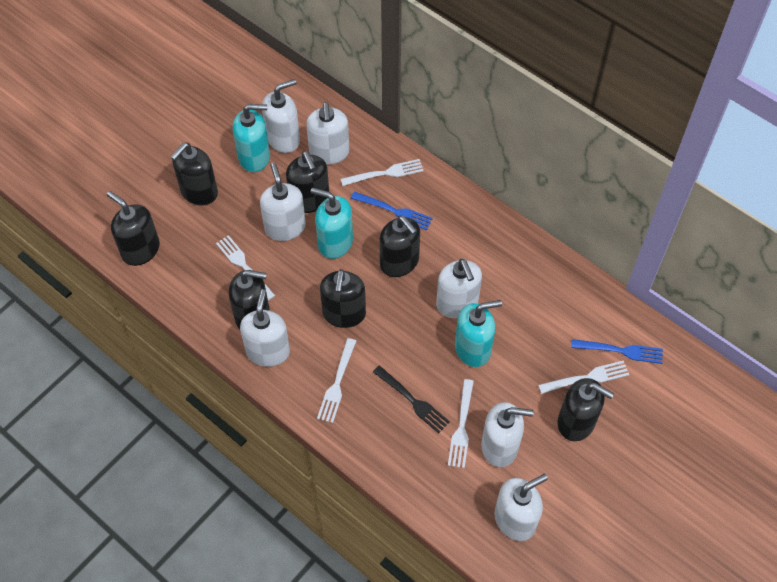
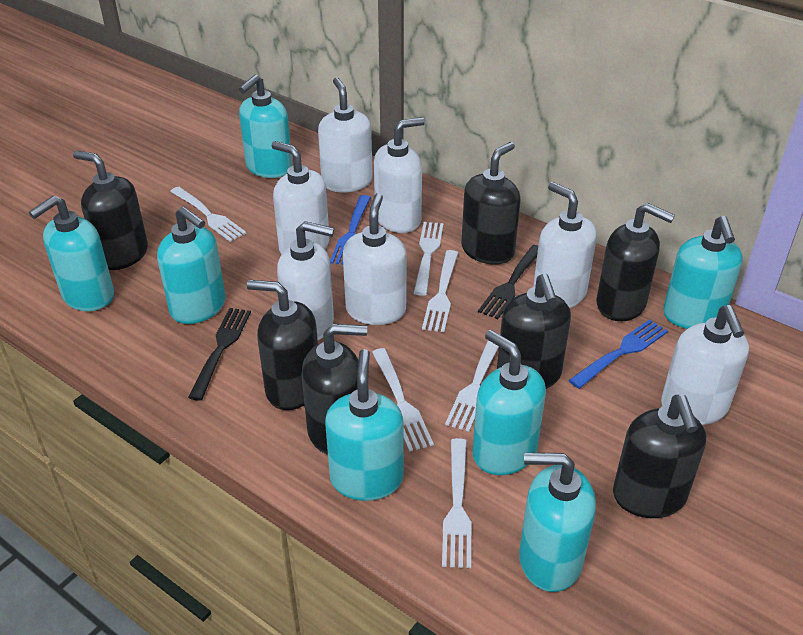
black fork: 1 -> 2
turquoise soap dispenser: 3 -> 7
white fork: 5 -> 6

